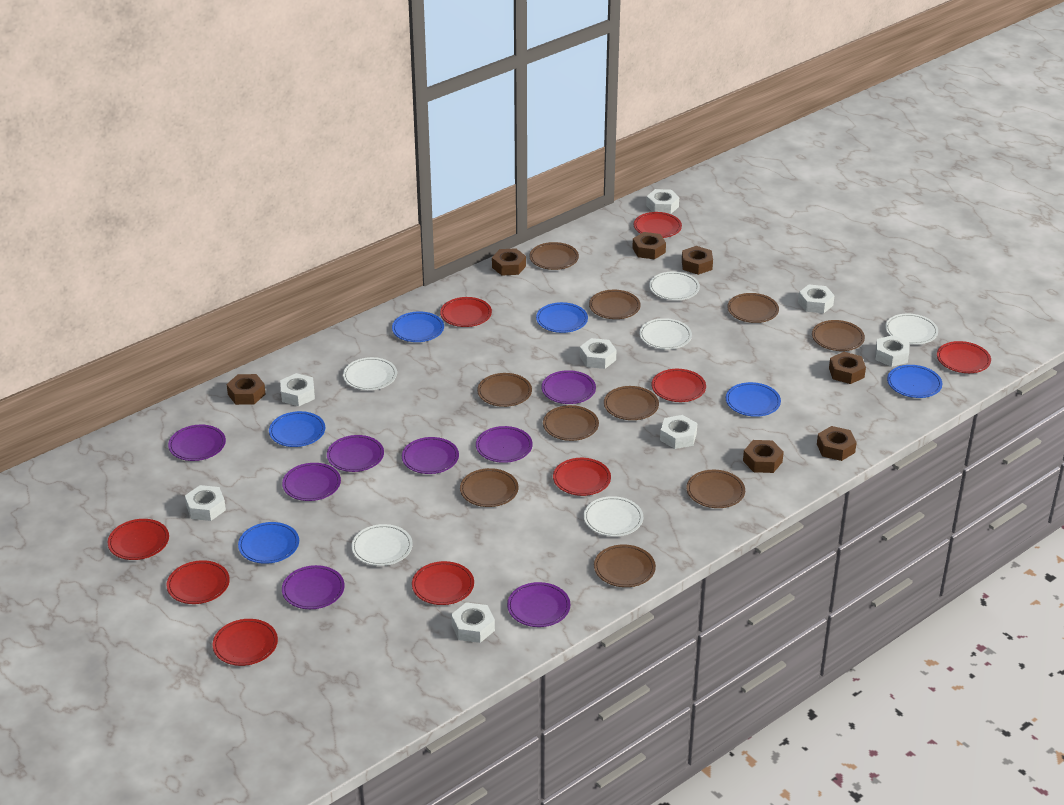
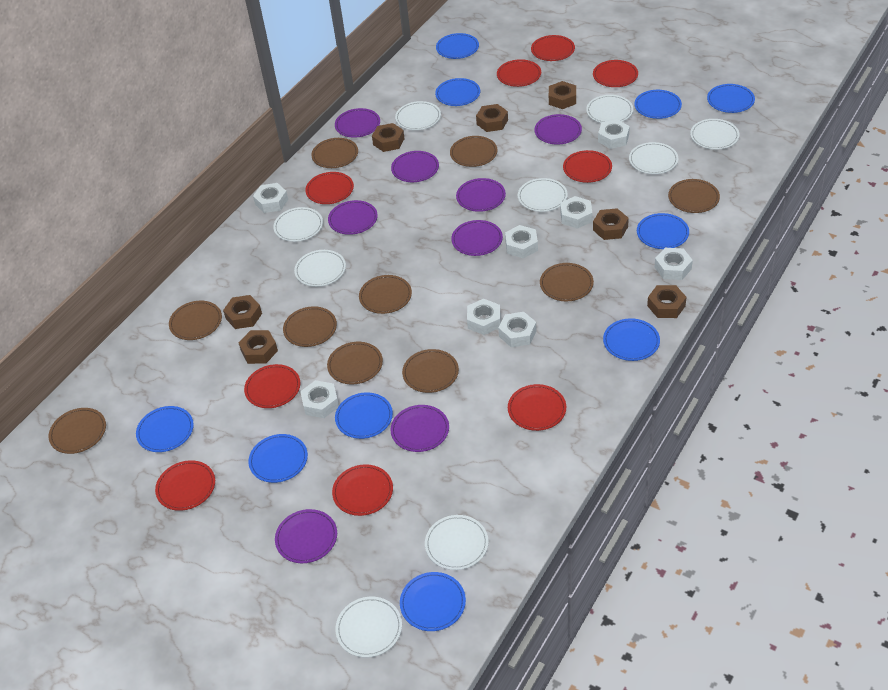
blue plate: 6 -> 10
white plate: 6 -> 9

